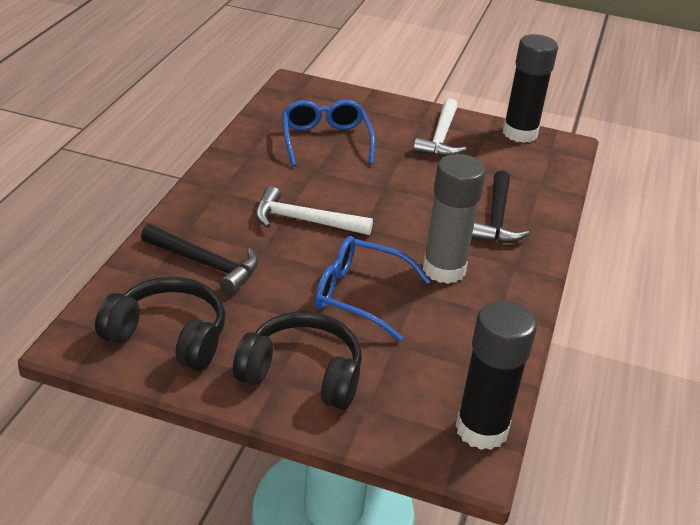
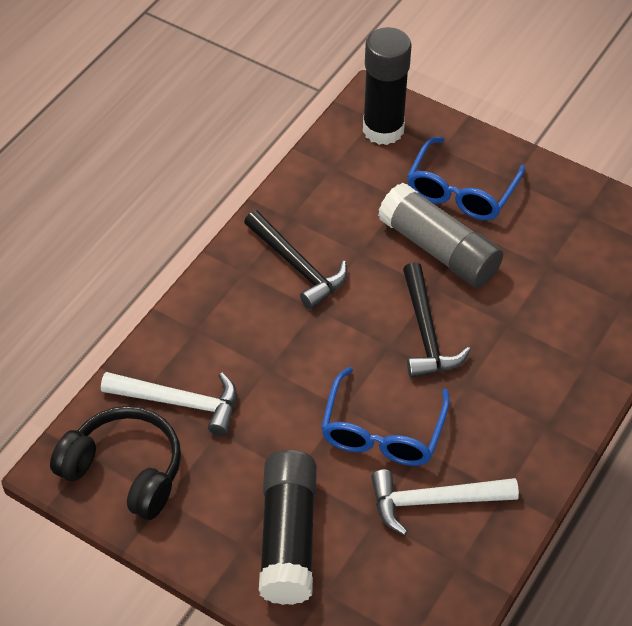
black headphones: 2 -> 1

